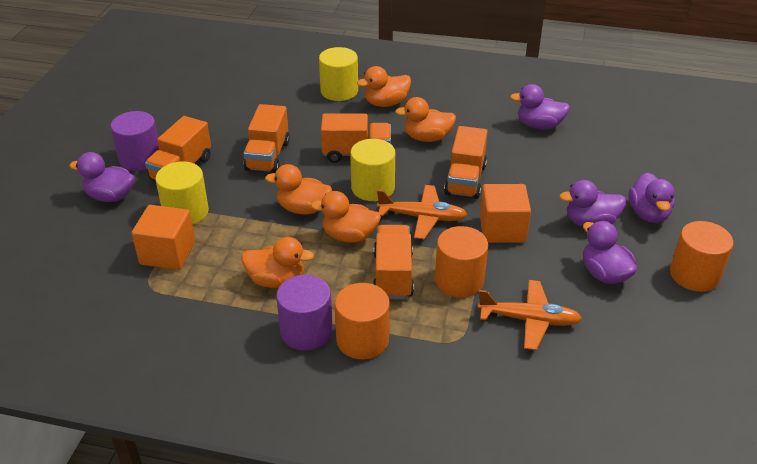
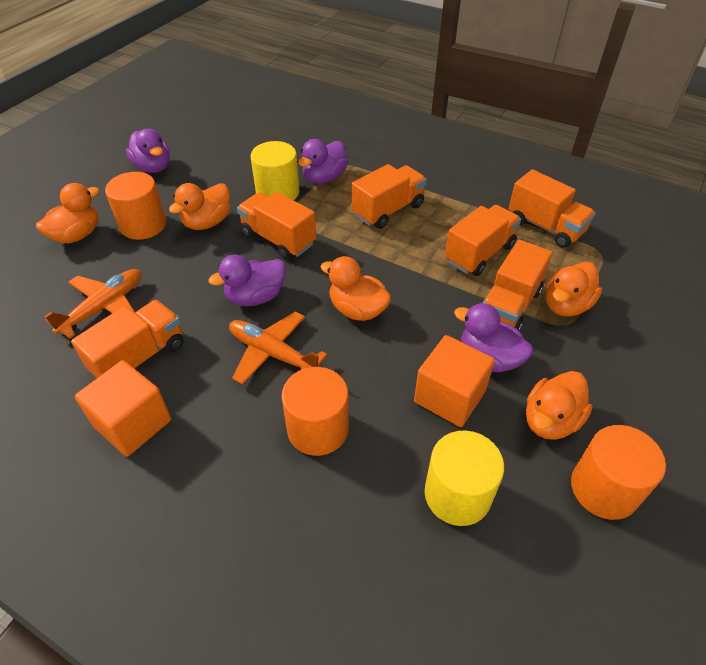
orange truck: 5 -> 6
purple cylinder: 2 -> 0
purple duck: 5 -> 4
yellow cylinder: 3 -> 2

